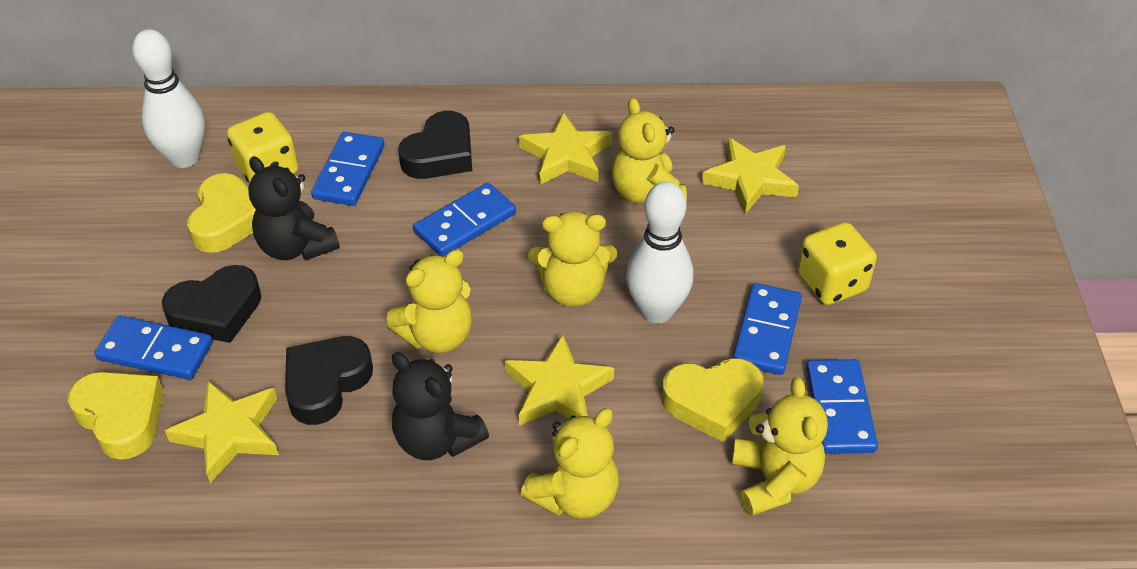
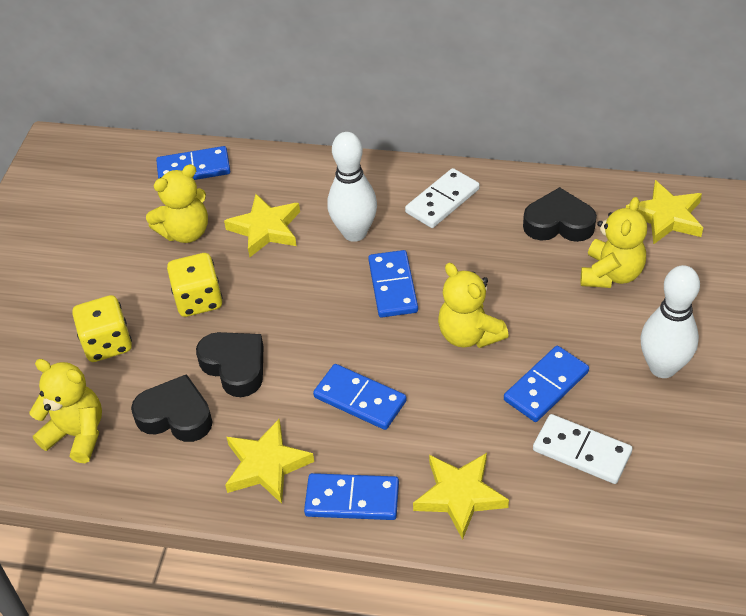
black teddy bear: 2 -> 0
white domino: 0 -> 2
yellow heart: 3 -> 0
yellow teddy bear: 5 -> 4

